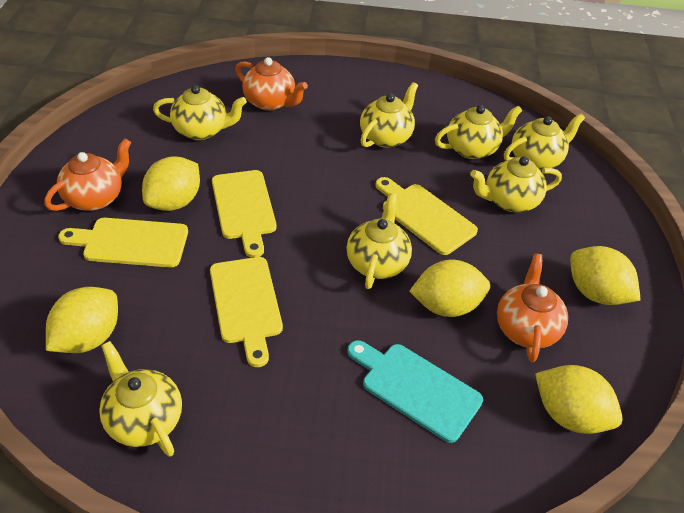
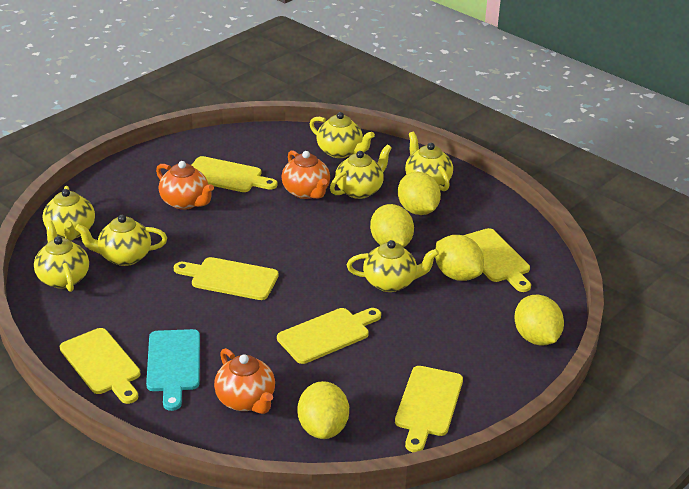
yellow cutting board: 4 -> 6

